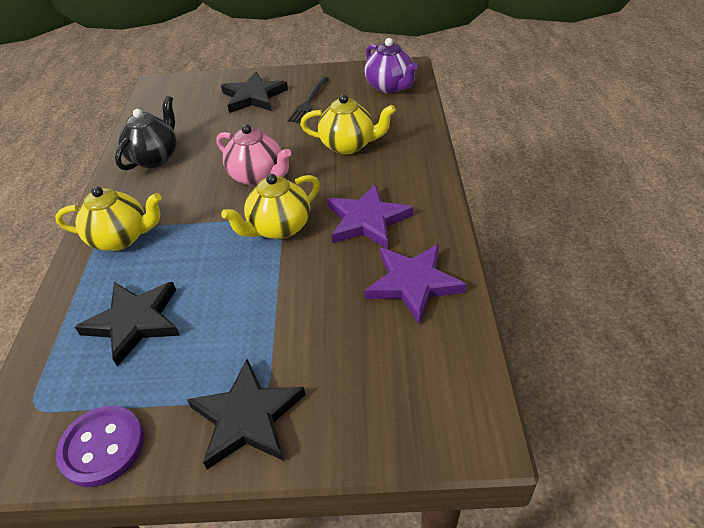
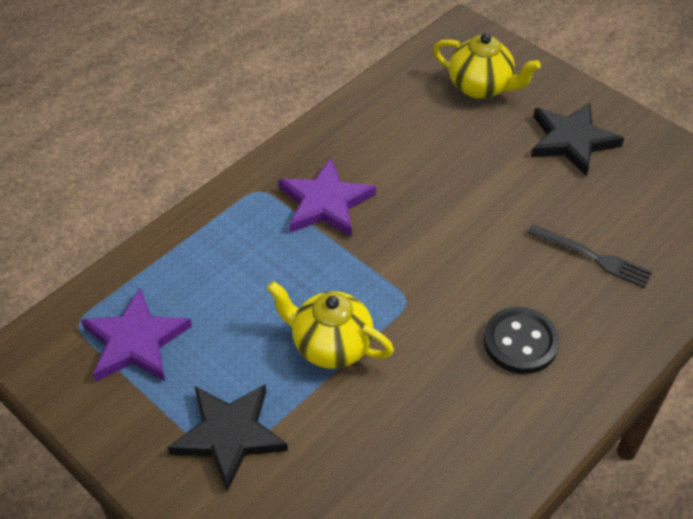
black button: 0 -> 1
black star: 3 -> 2
black teapot: 1 -> 0
pink teapot: 1 -> 0
purple button: 1 -> 0
purple teapot: 1 -> 0
yellow teapot: 3 -> 2

